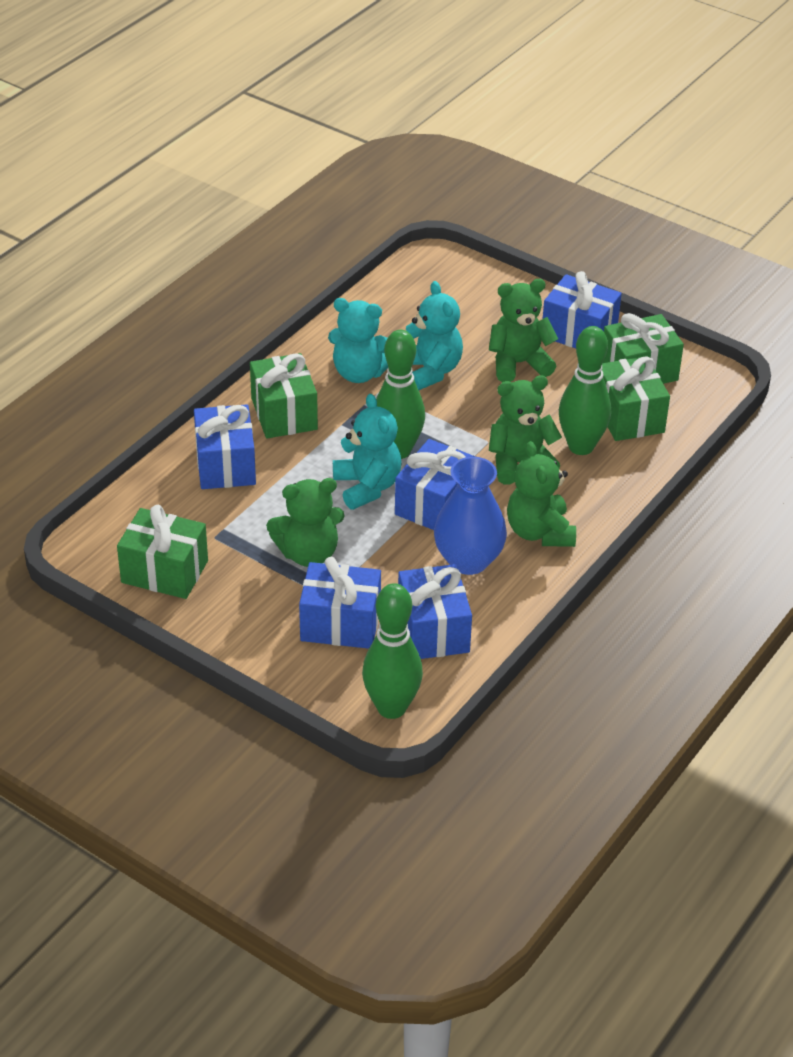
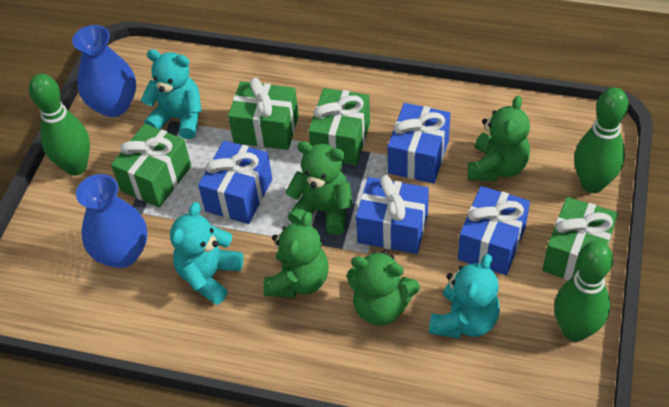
blue gift: 5 -> 4
blue vase: 1 -> 2

